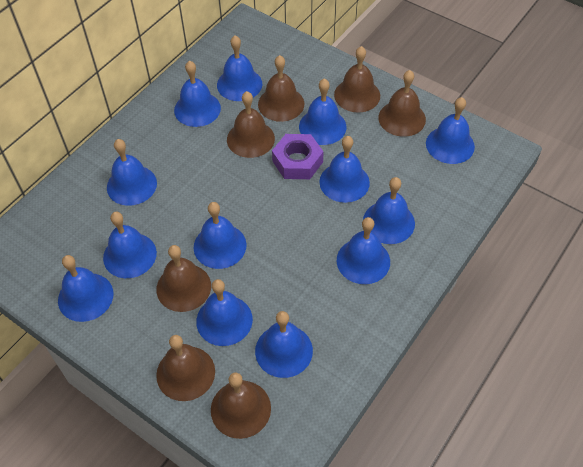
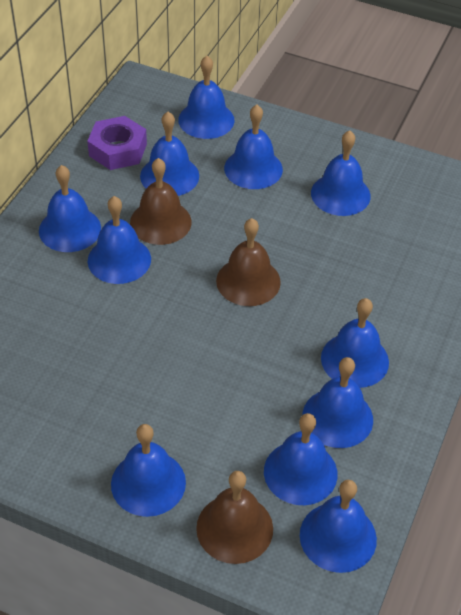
blue bell: 13 -> 11
brown bell: 7 -> 3

